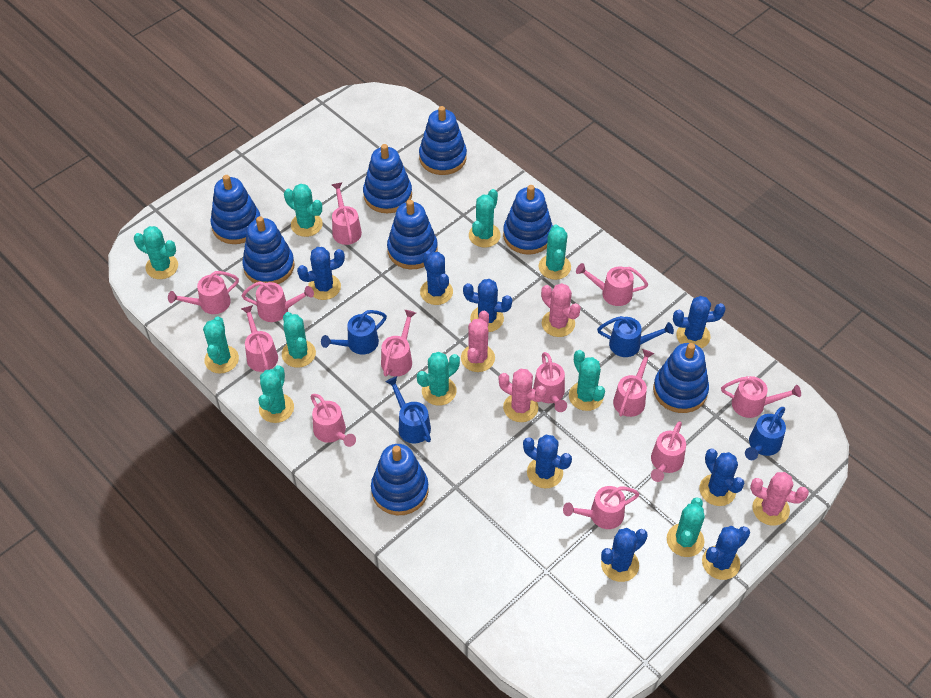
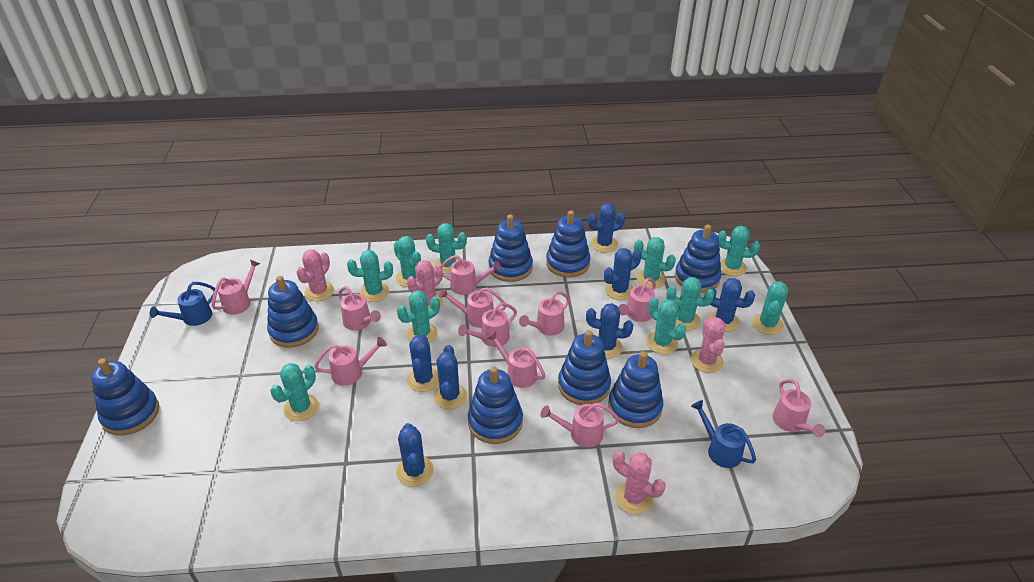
blue cactus: 8 -> 7
blue watering can: 4 -> 2
pink watering can: 12 -> 11

